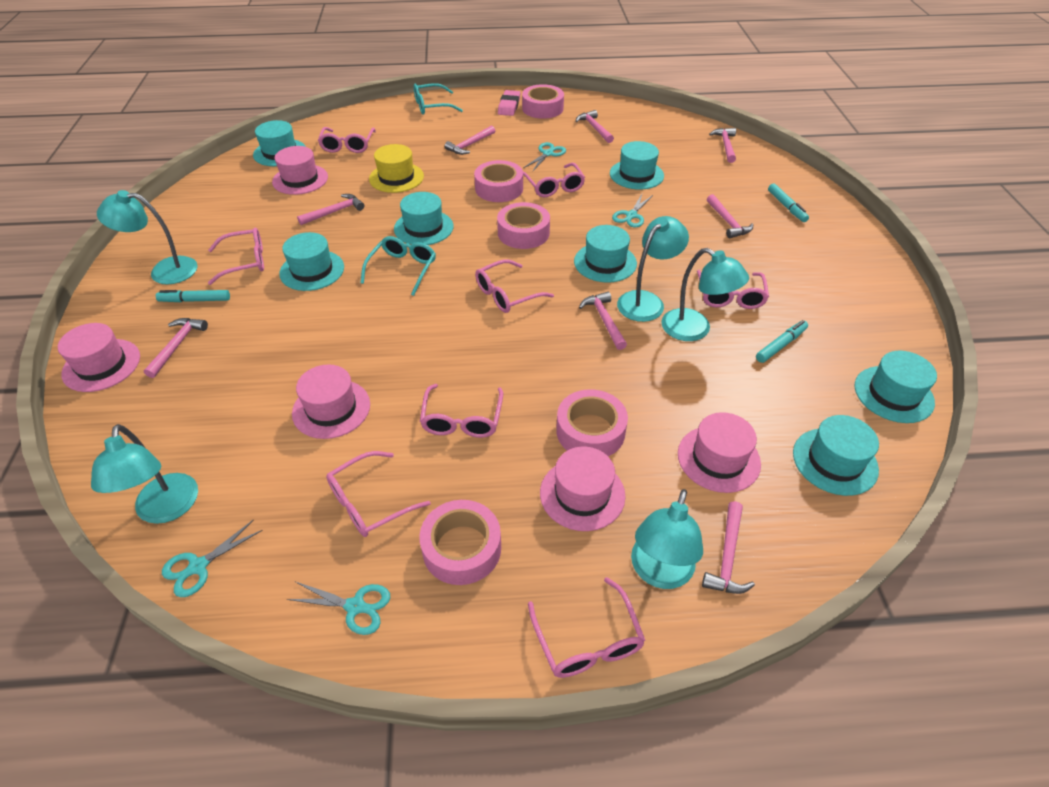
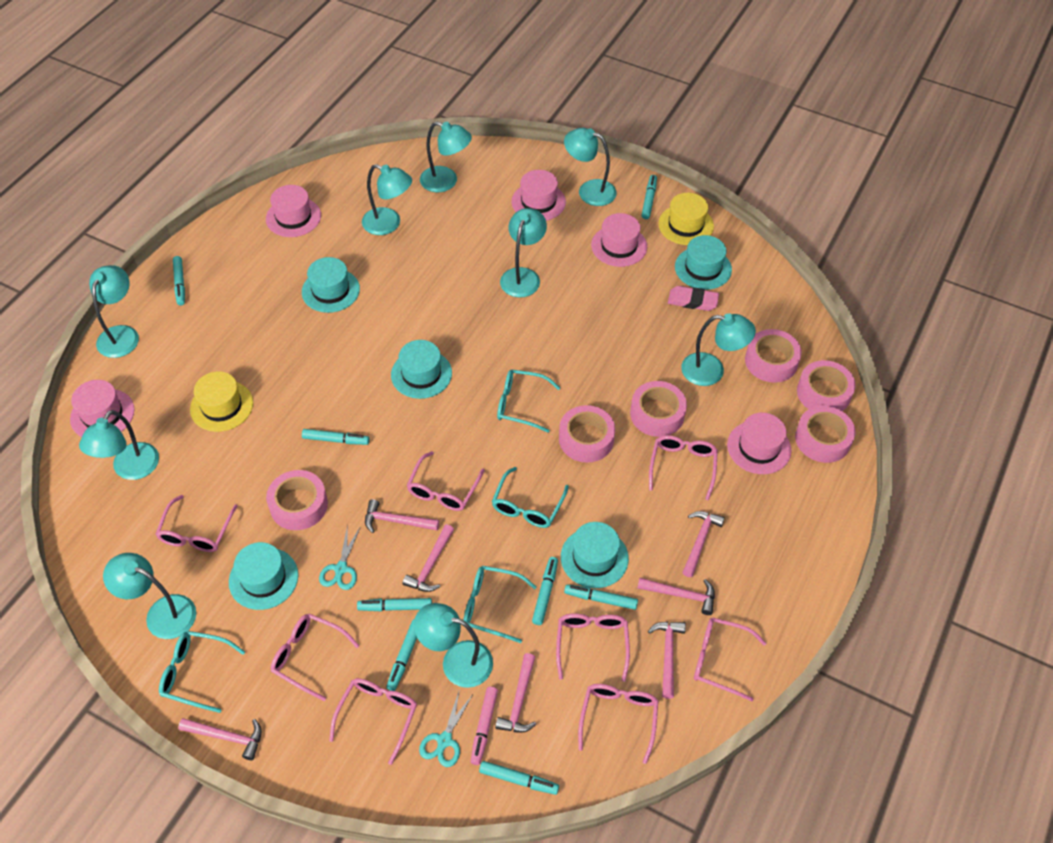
pink hammer: 8 -> 7
pink marker: 0 -> 1
pink tape: 5 -> 6
turquoise glasses: 2 -> 4
turquoise hat: 7 -> 5
turquoise lamp: 5 -> 9
turquoise marker: 3 -> 8
turquoise scissors: 4 -> 2
yellow hat: 1 -> 2

